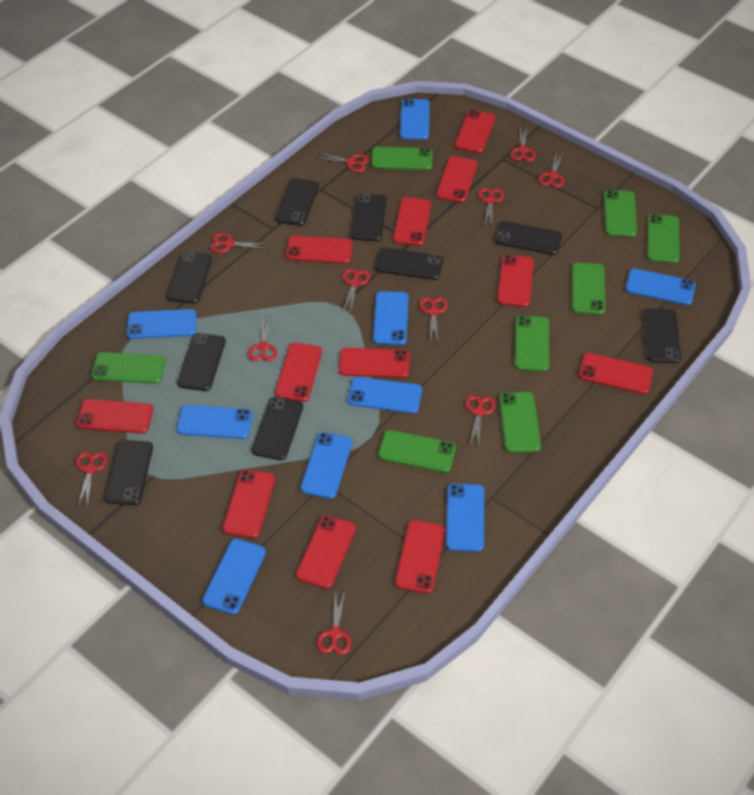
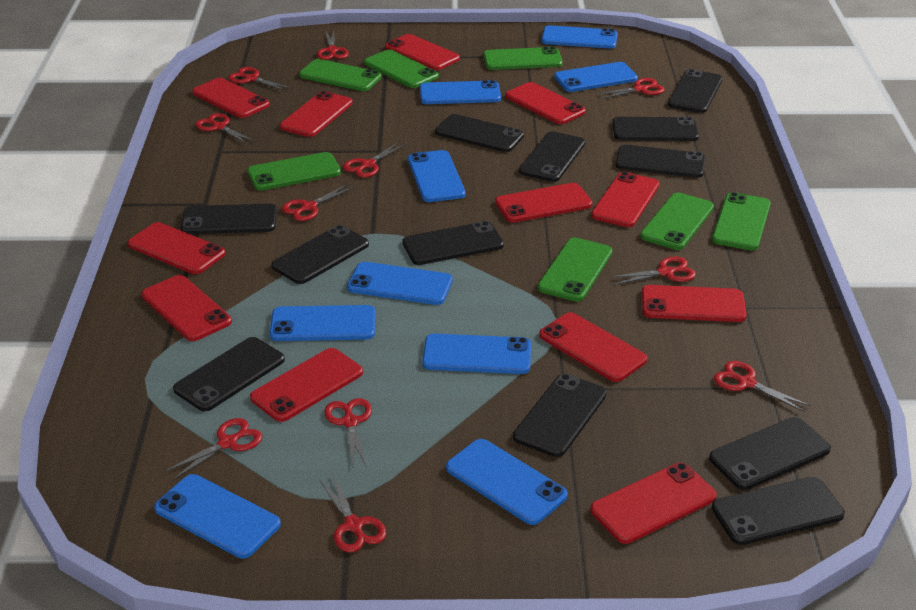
black phone: 9 -> 12
green phone: 8 -> 7

